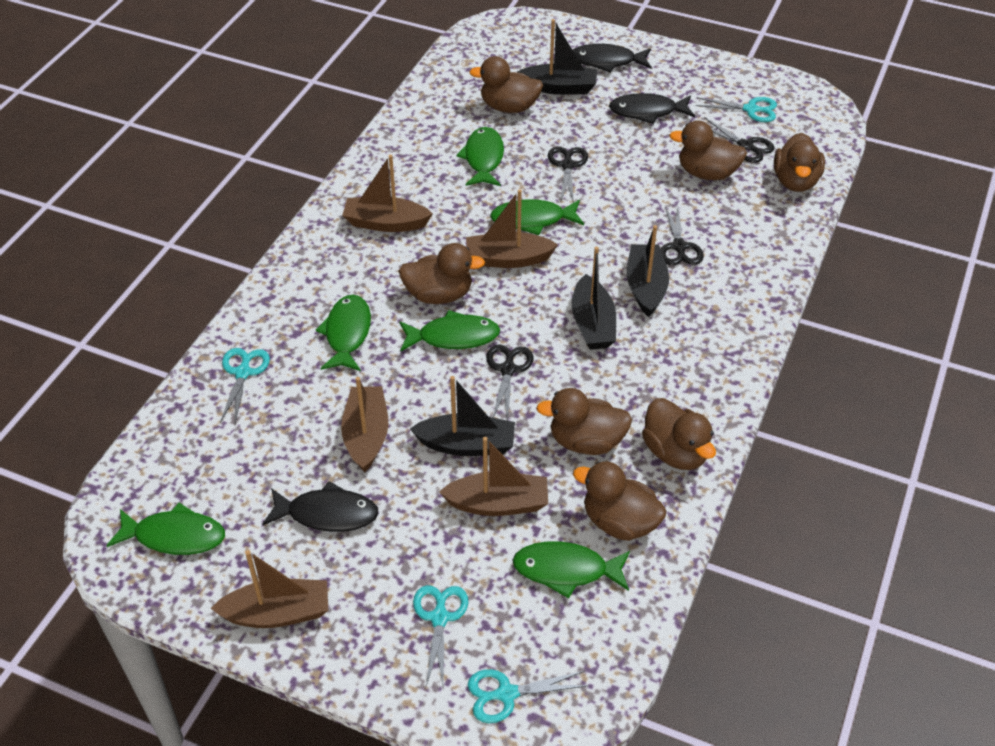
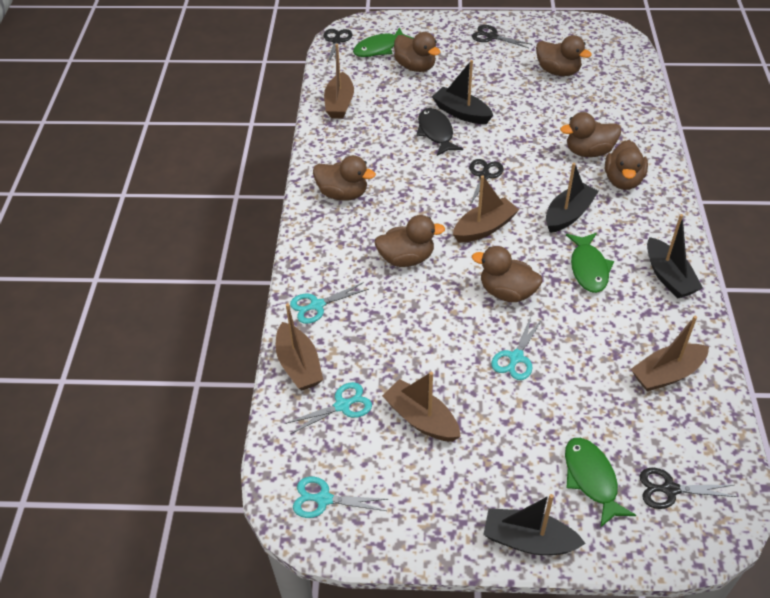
black fish: 3 -> 1
green fish: 6 -> 3

